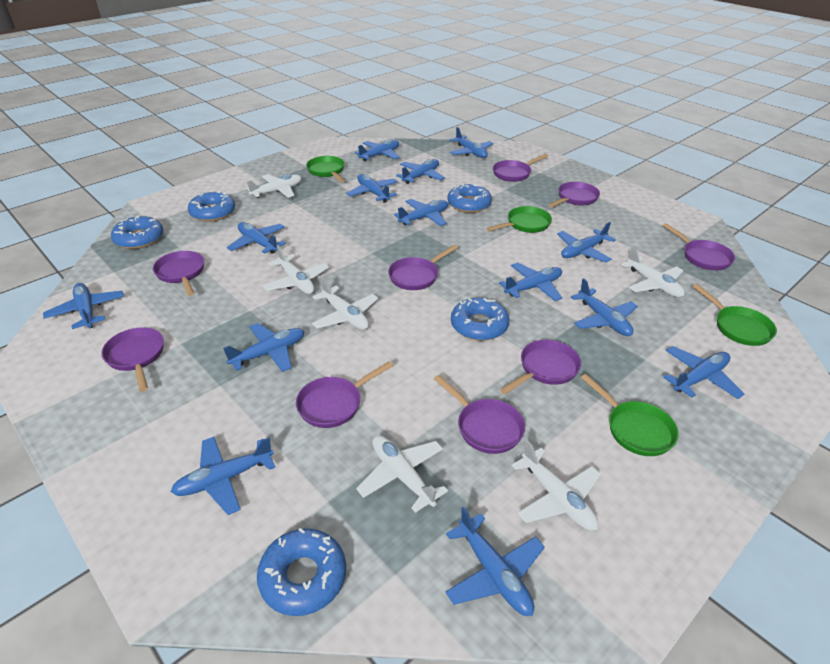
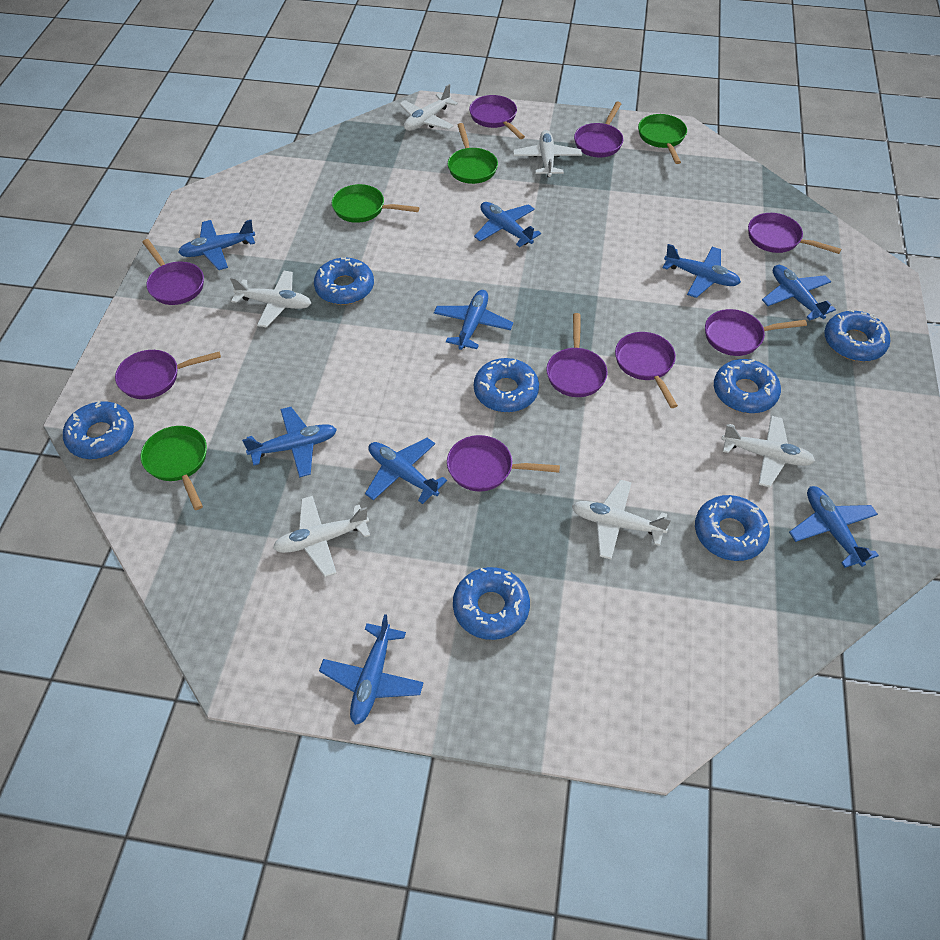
blue donut: 5 -> 7
blue plane: 14 -> 9

